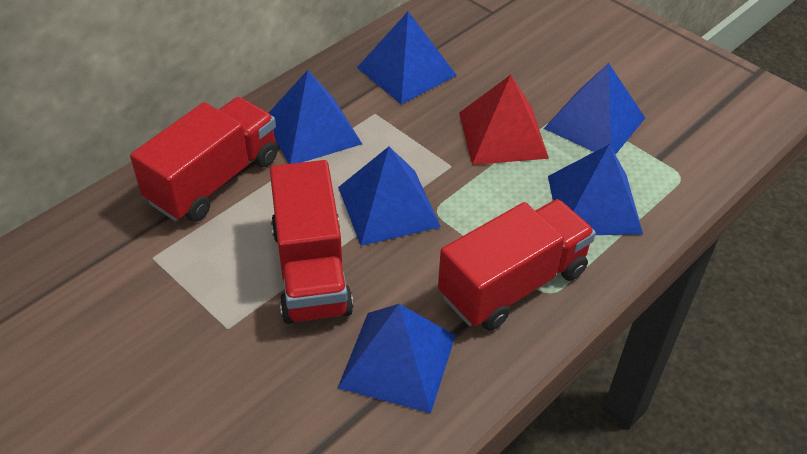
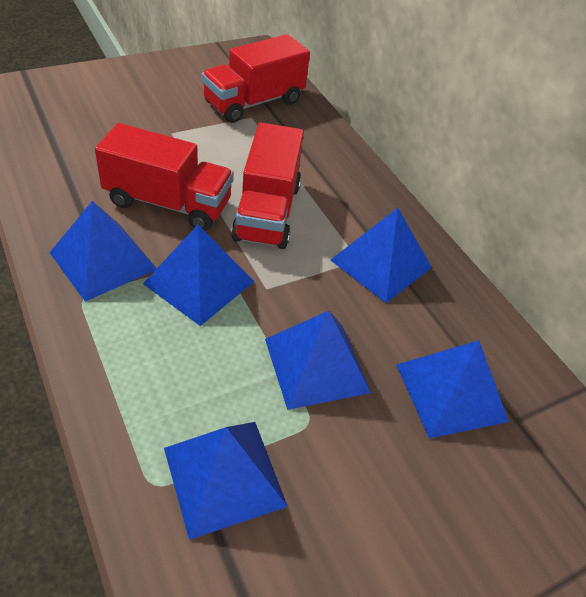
red pyramid: 1 -> 0

